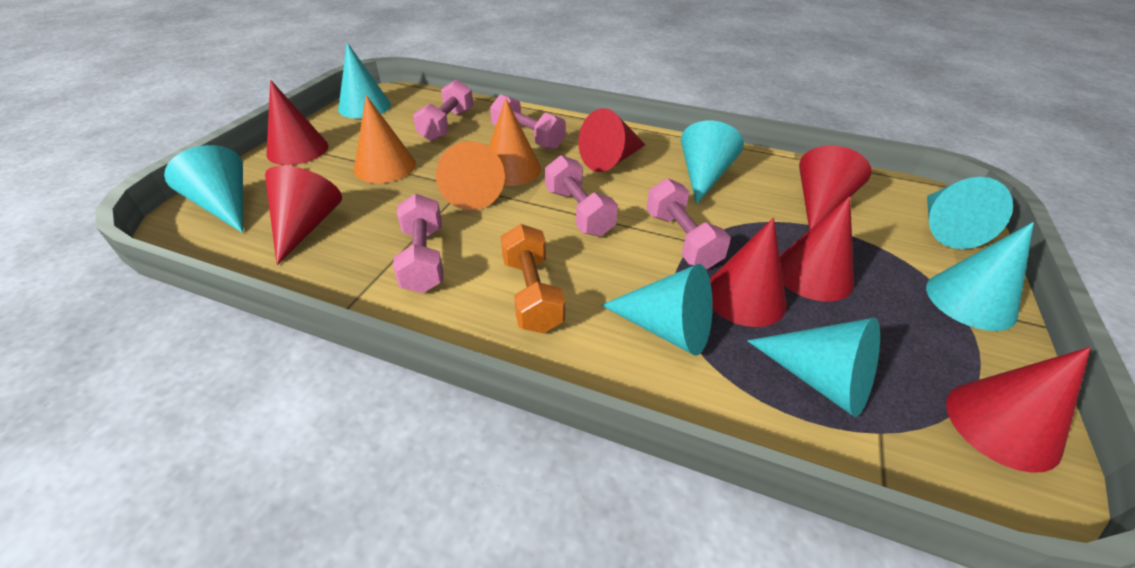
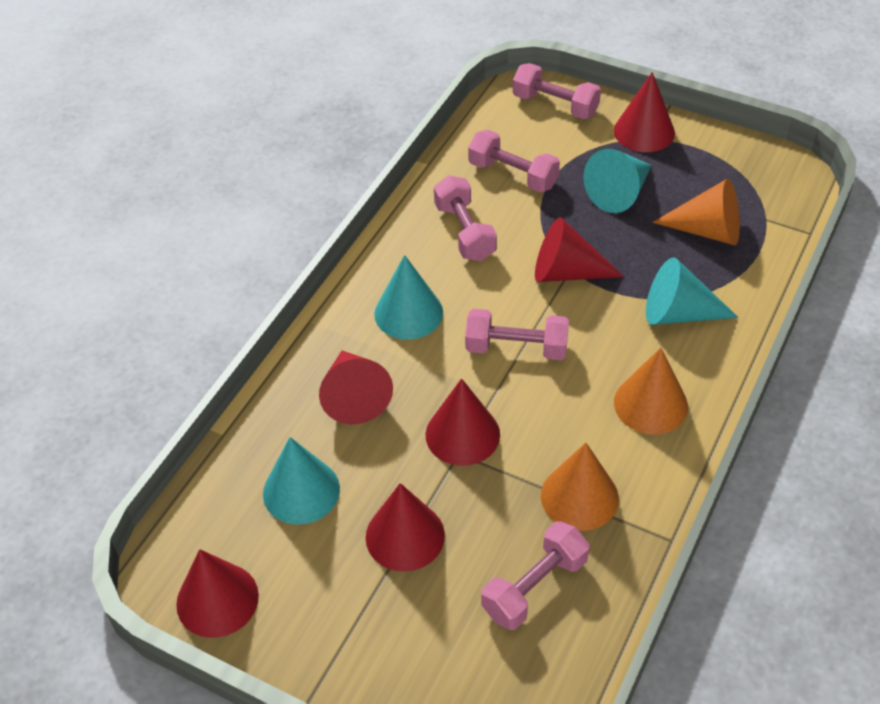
orange dumbbell: 1 -> 0
red cone: 7 -> 6
turquoise cone: 7 -> 4

